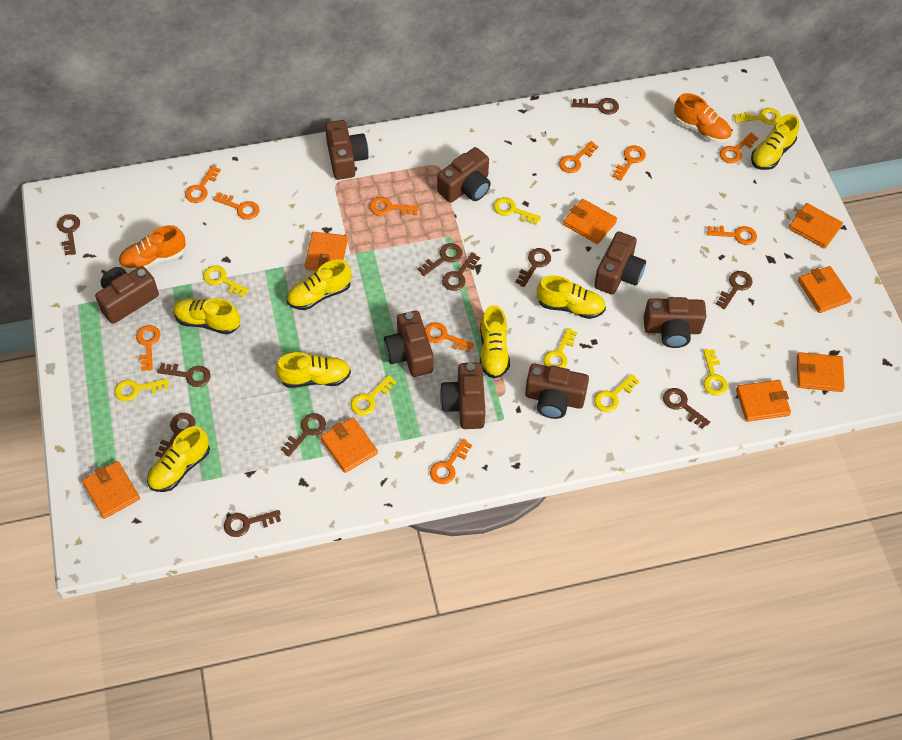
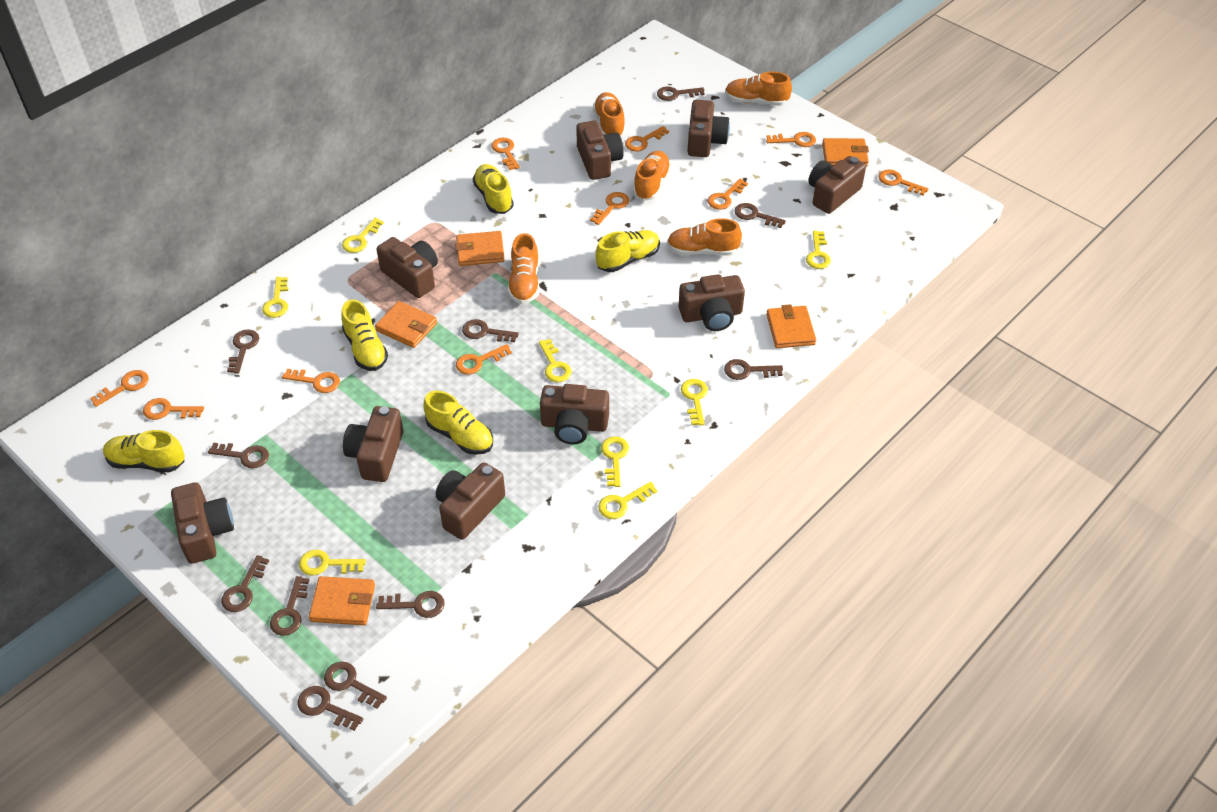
brown camera: 8 -> 9
orange shoe: 2 -> 5
orange wallet: 8 -> 5
yellow shoe: 7 -> 5

